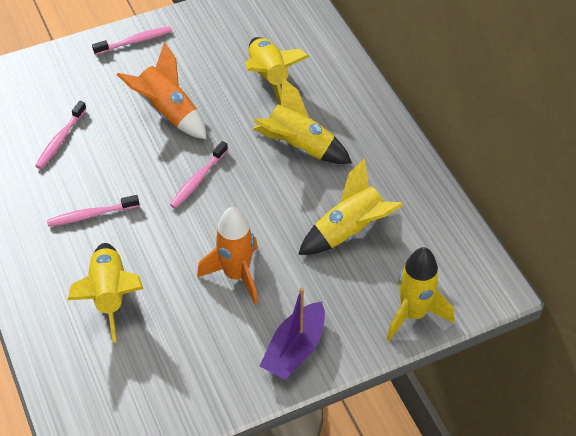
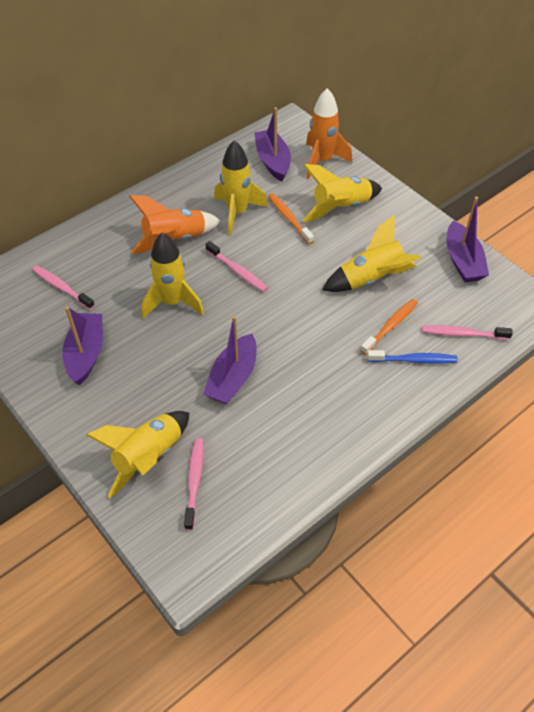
blue toothbrush: 0 -> 1
orange toothbrush: 0 -> 2
purple boat: 1 -> 4

